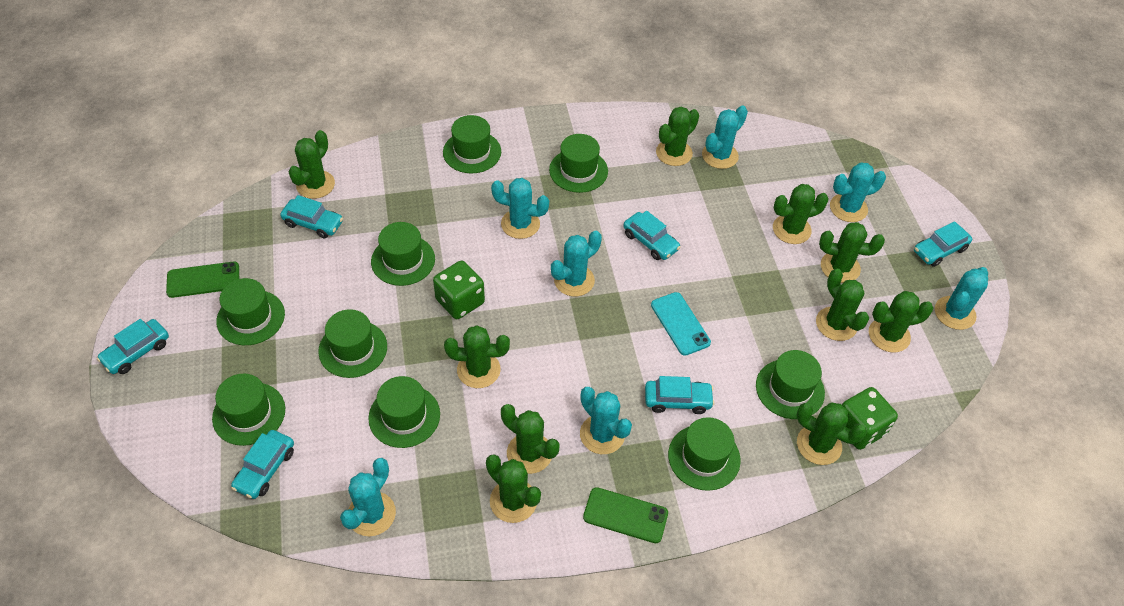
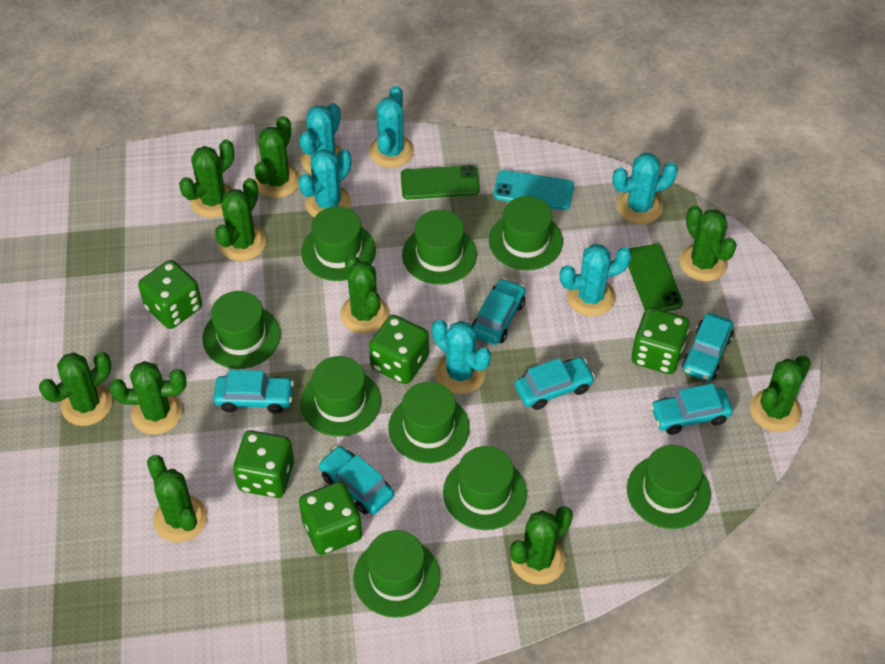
green dice: 2 -> 5
turquoise cactus: 7 -> 6

